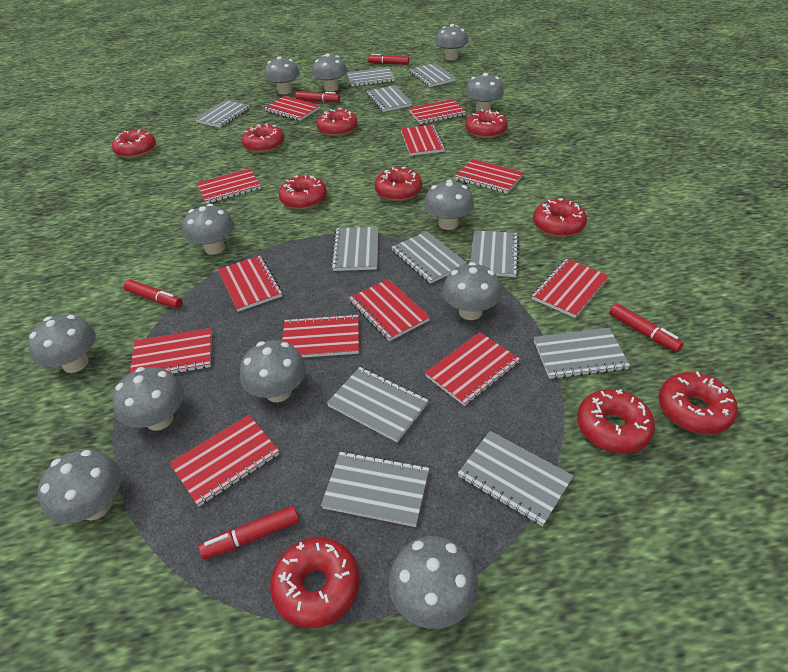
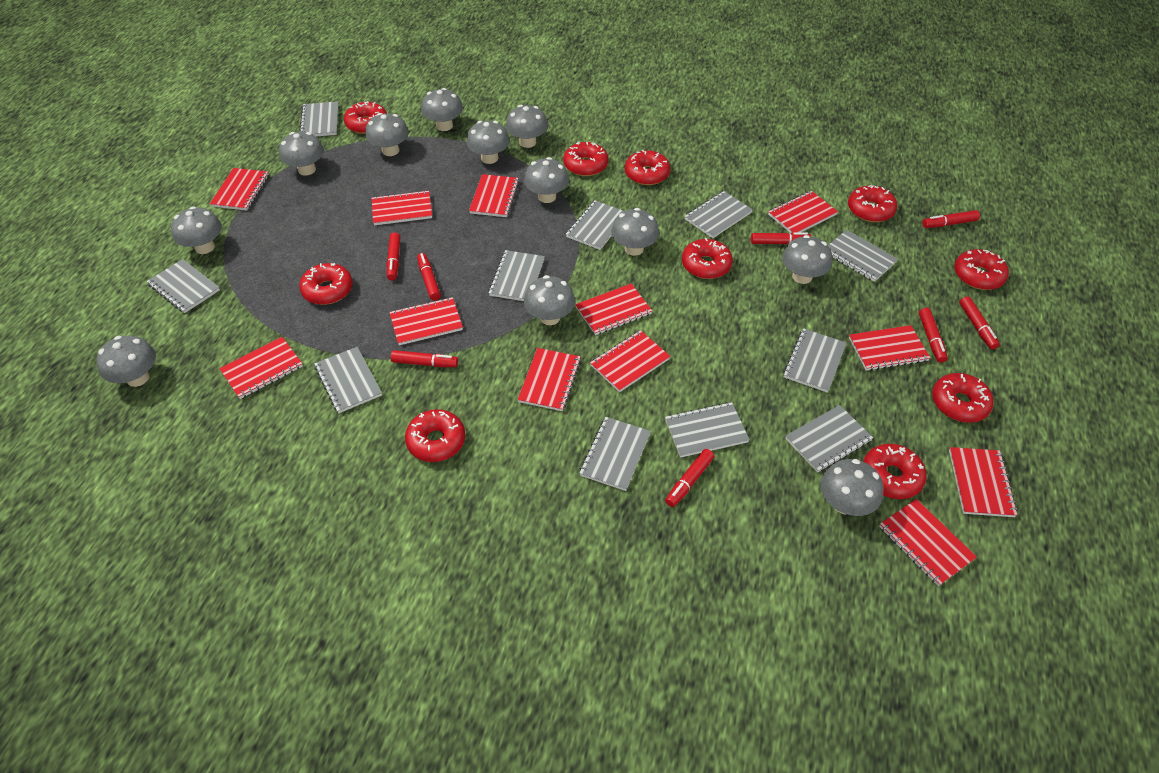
red marker: 5 -> 8

